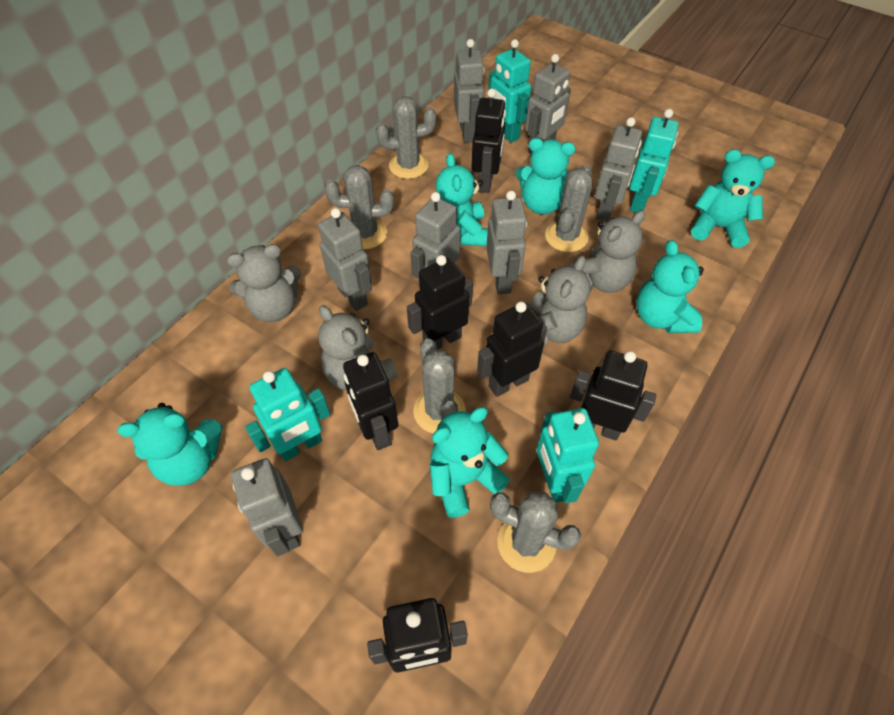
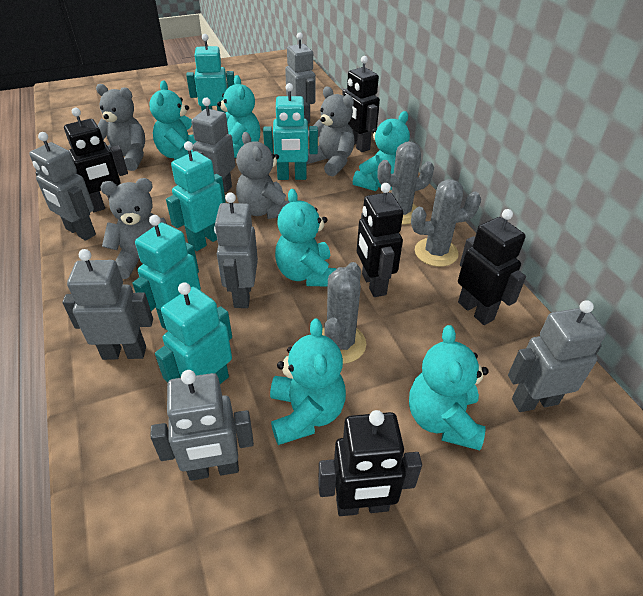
black robot: 6 -> 5
grey cactus: 5 -> 3
turquoise robot: 4 -> 5

